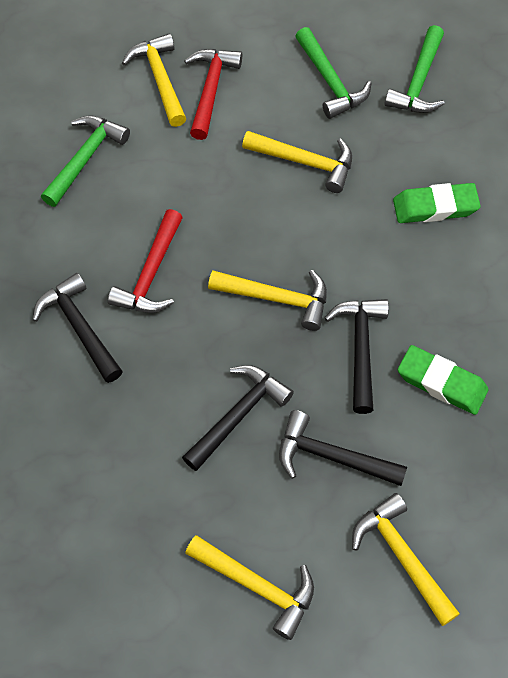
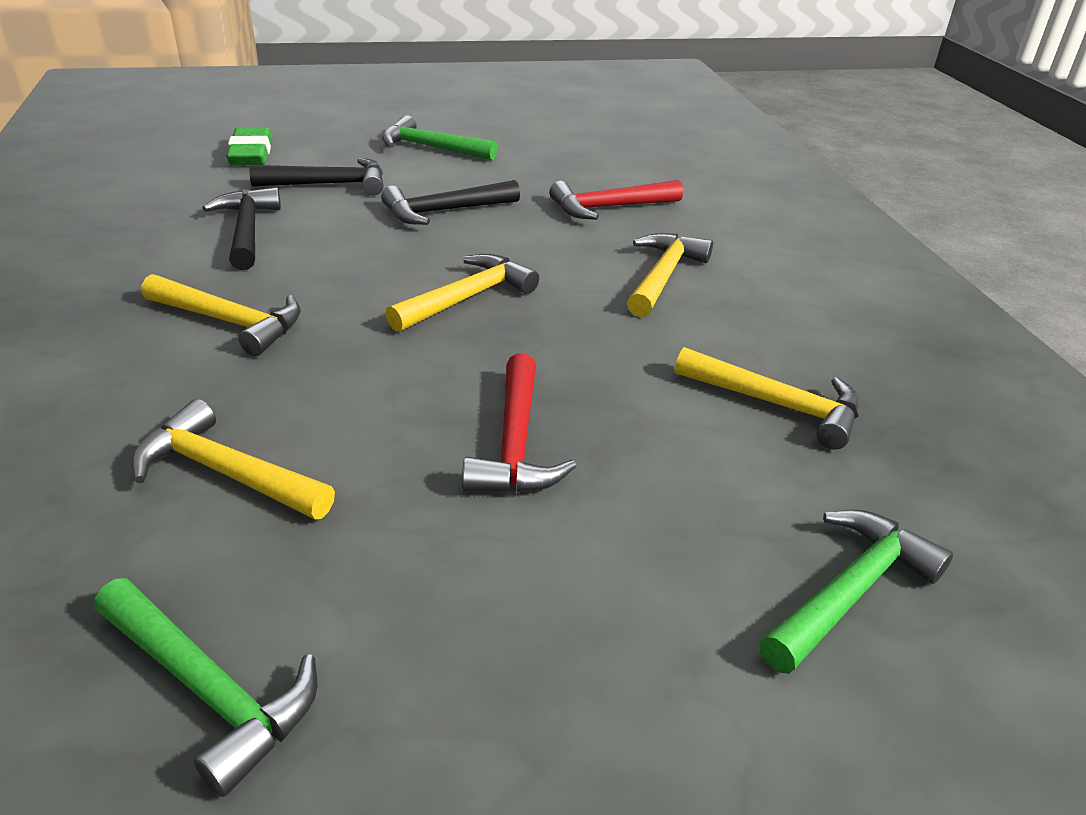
black hammer: 4 -> 3
green eraser: 2 -> 1

